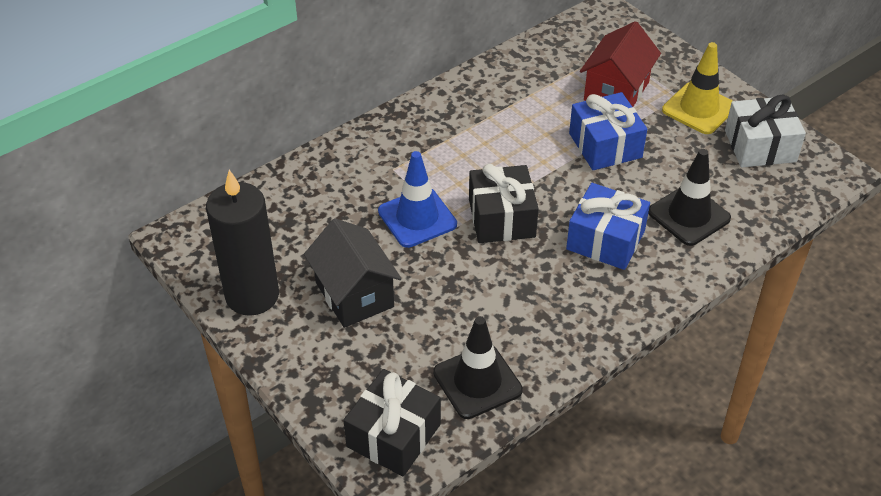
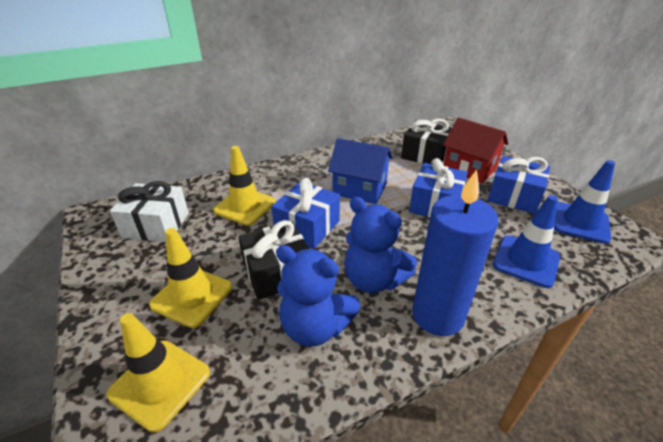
black candle: 1 -> 0
black house: 1 -> 0
black traffic cone: 2 -> 0
blue candle: 0 -> 1
blue gift: 2 -> 3
blue house: 0 -> 1
blue teddy bear: 0 -> 2
blue traffic cone: 1 -> 2
yellow traffic cone: 1 -> 3

